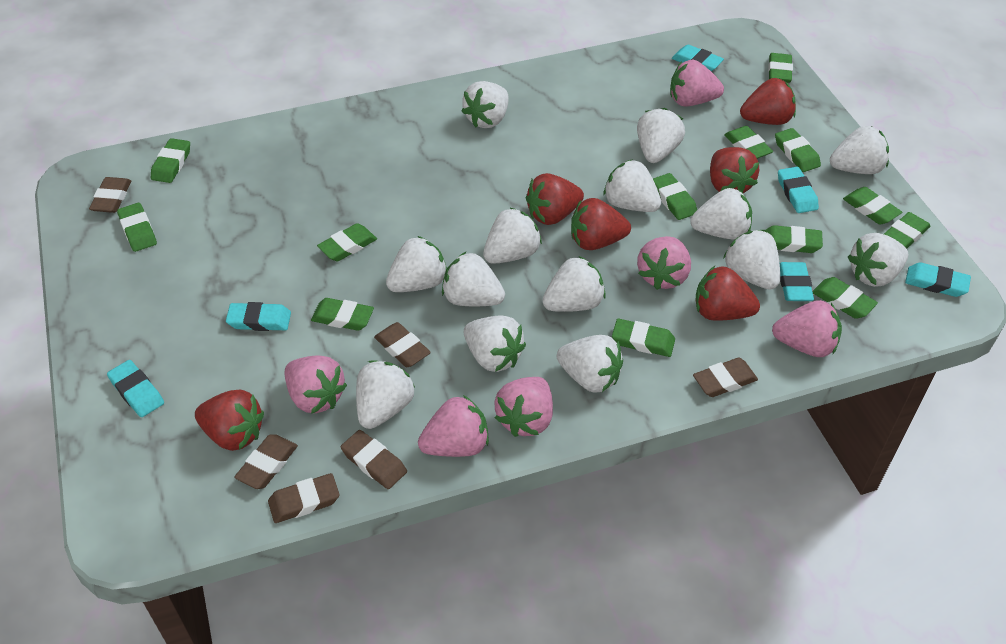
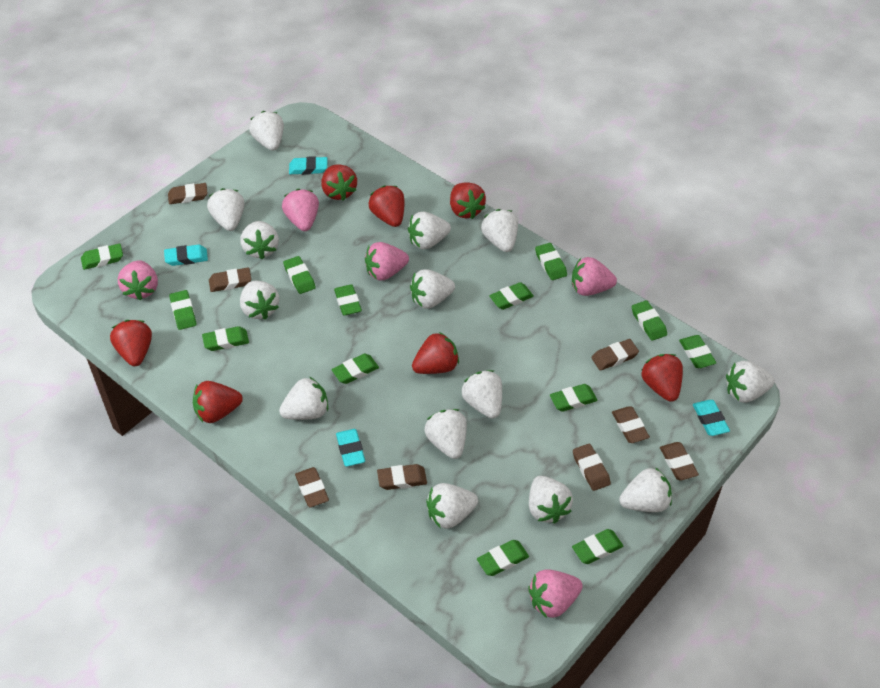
brown eraser: 6 -> 8
pink strawberry: 6 -> 5
red strawberry: 6 -> 7
turquoise eraser: 6 -> 4

